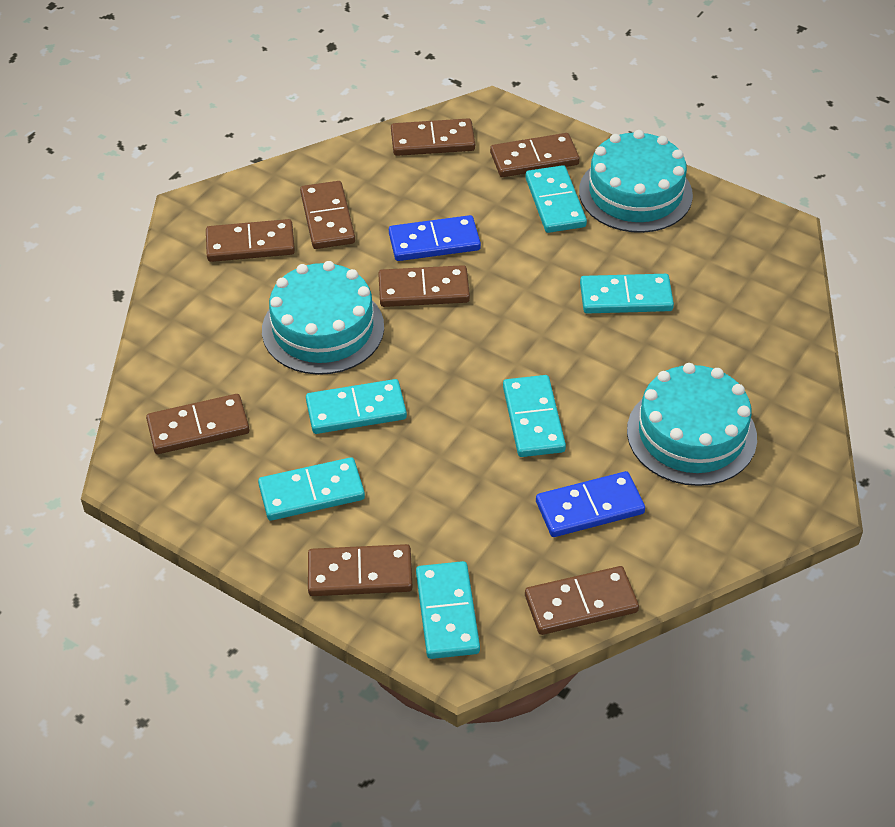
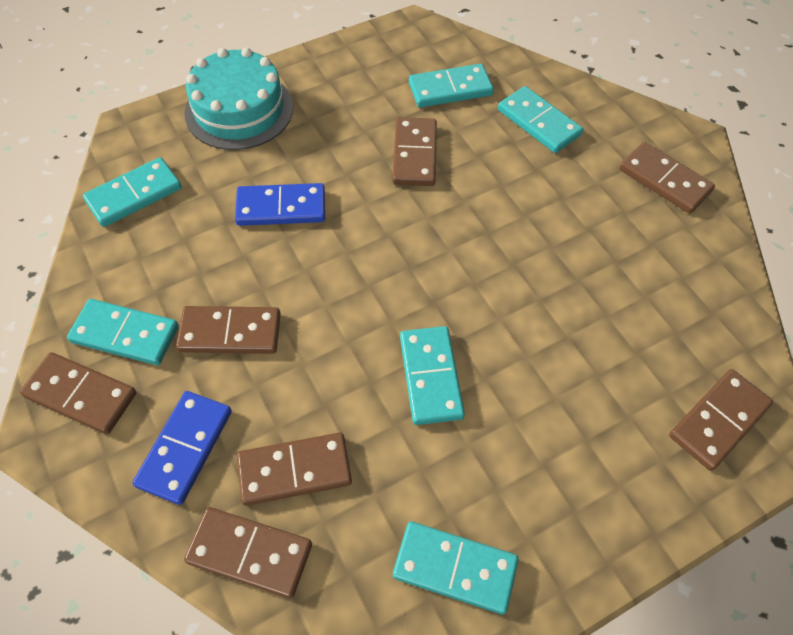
brown domino: 8 -> 7
turquoise cake: 3 -> 1

